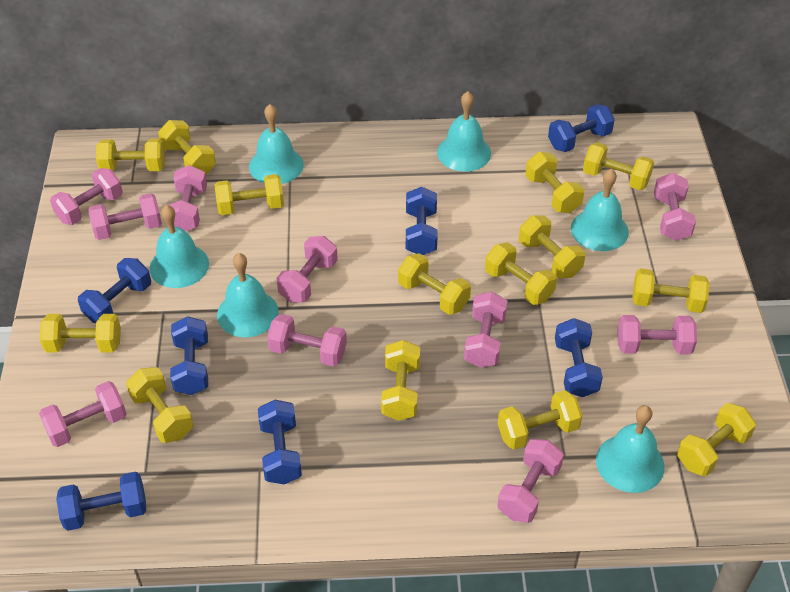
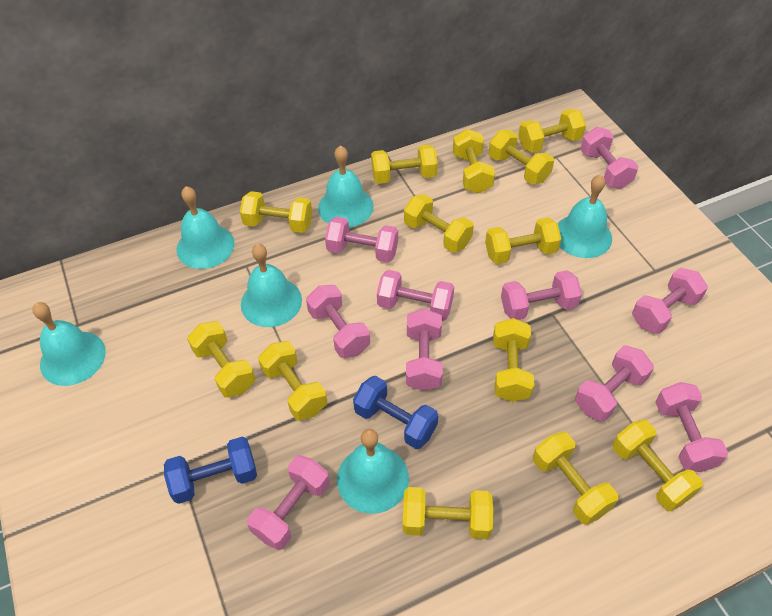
blue dumbbell: 7 -> 2
yellow dumbbell: 14 -> 13

